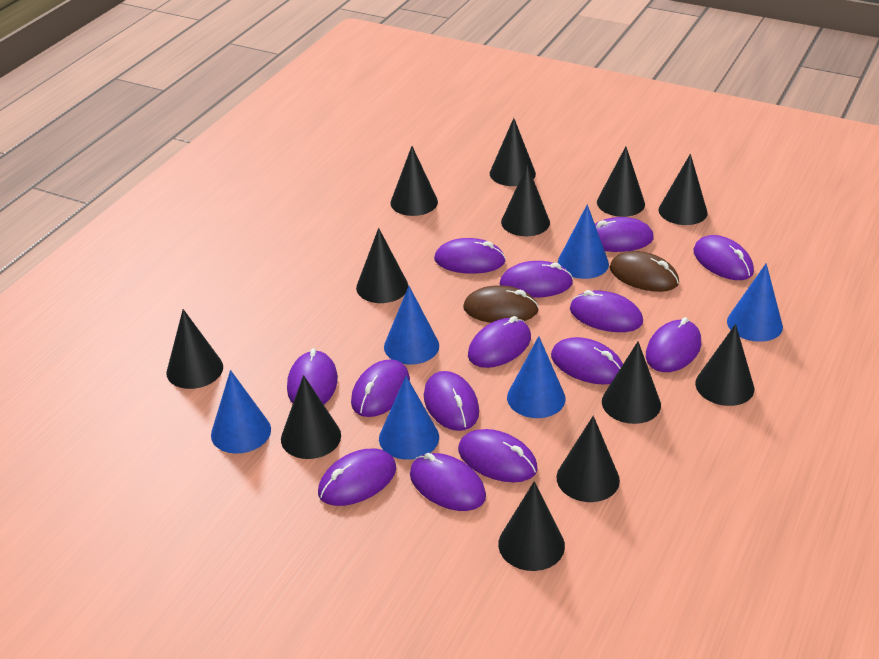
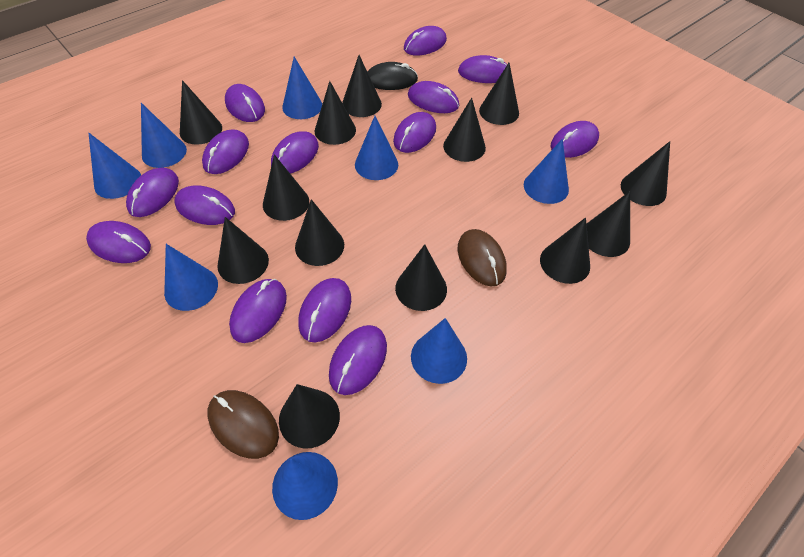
black cone: 12 -> 13
black mouse: 0 -> 1
blue cone: 6 -> 8

